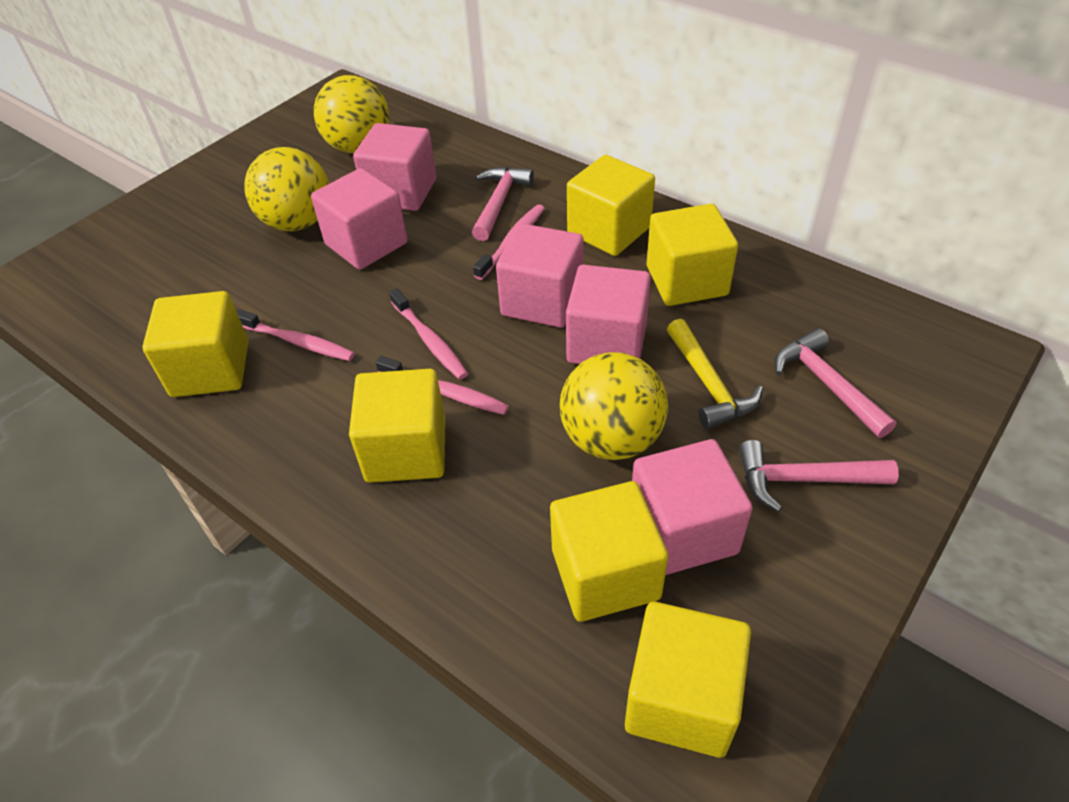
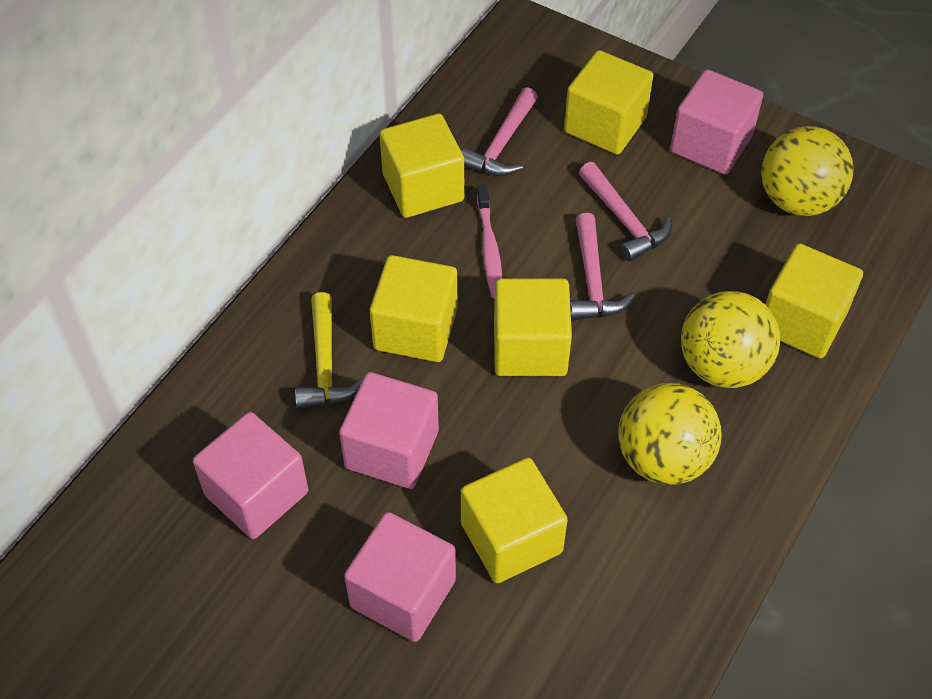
pink cube: 5 -> 4
pink toothbrush: 4 -> 1

